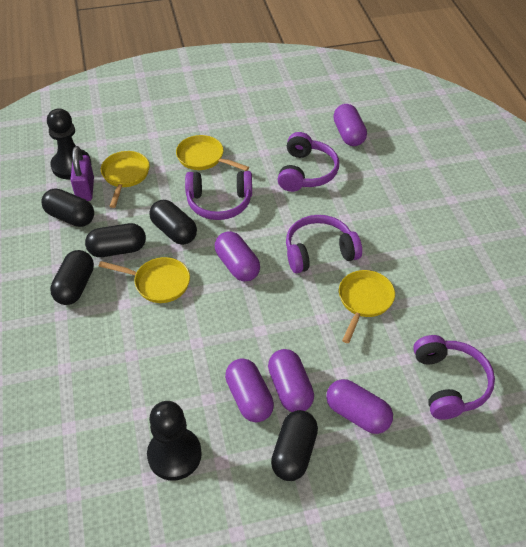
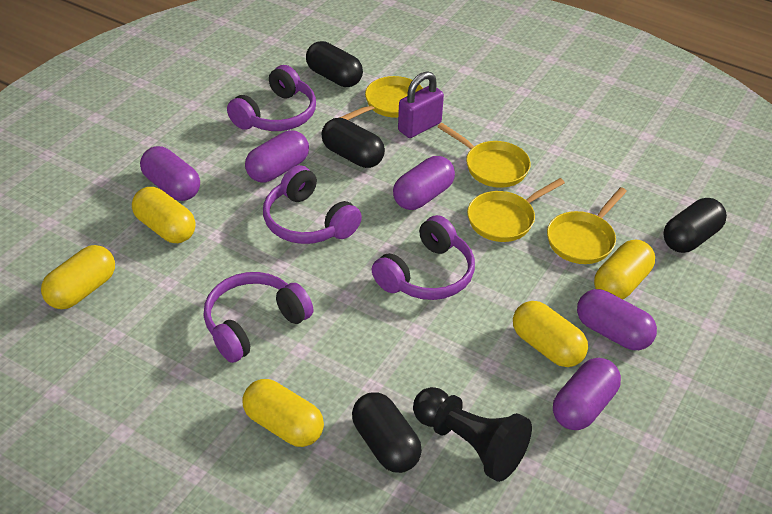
black capsule: 5 -> 4
black pawn: 2 -> 1
yellow capsule: 0 -> 5

